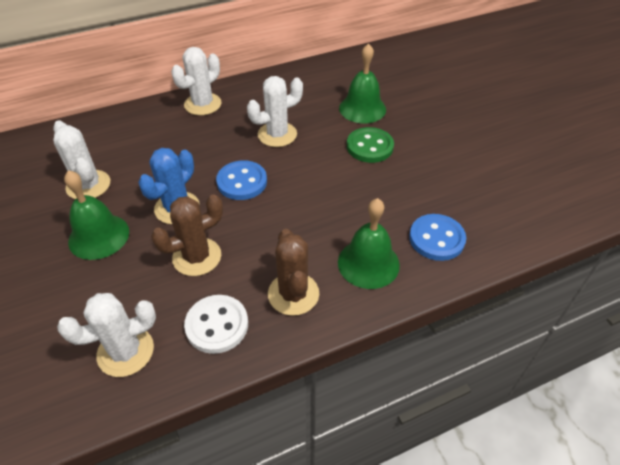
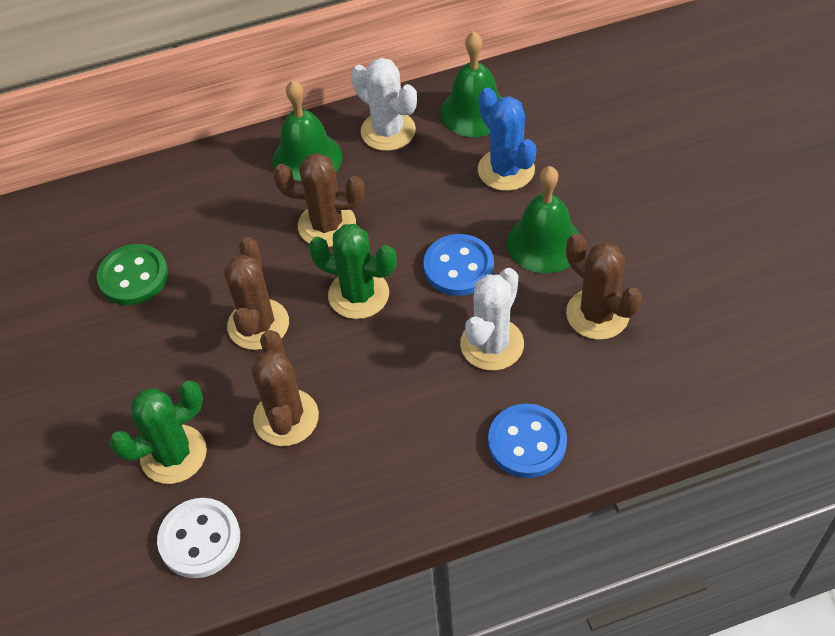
brown cactus: 2 -> 4
green cactus: 0 -> 2
white cactus: 4 -> 2

